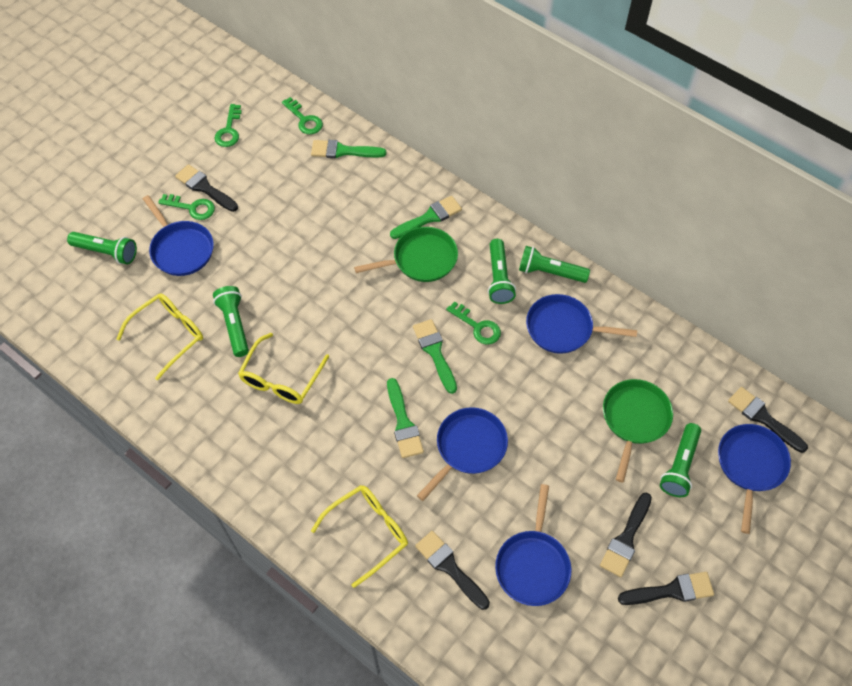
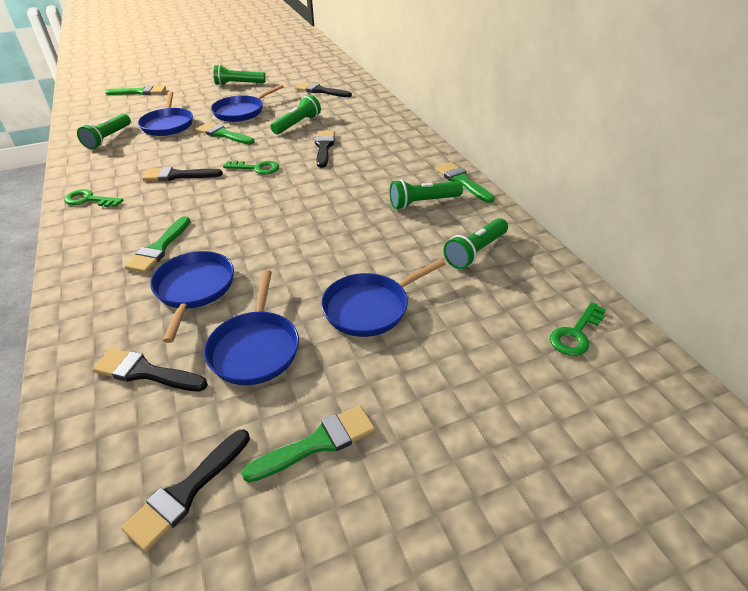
green brush: 4 -> 5
green key: 4 -> 3
green pan: 2 -> 0
yellow glasses: 3 -> 0

